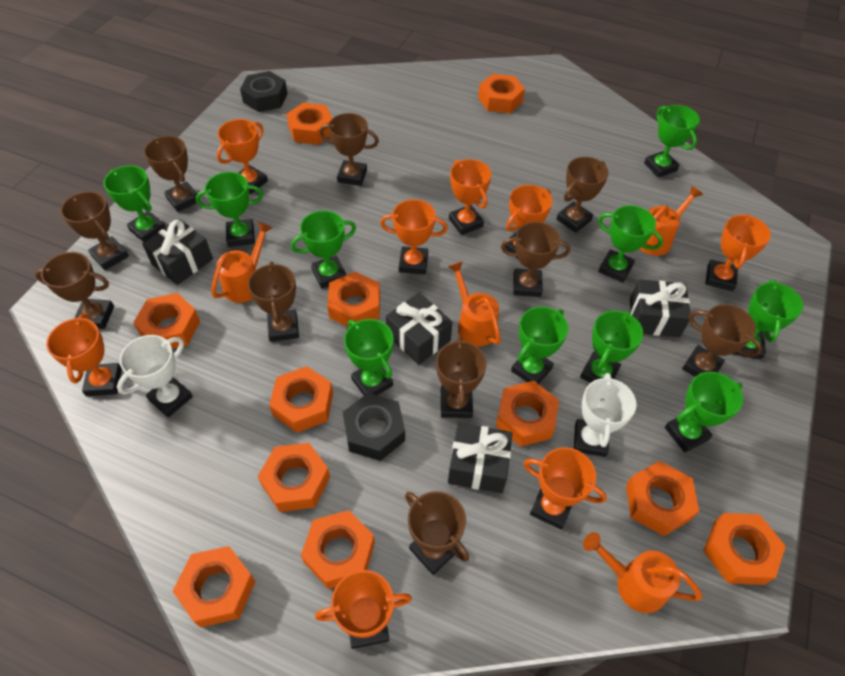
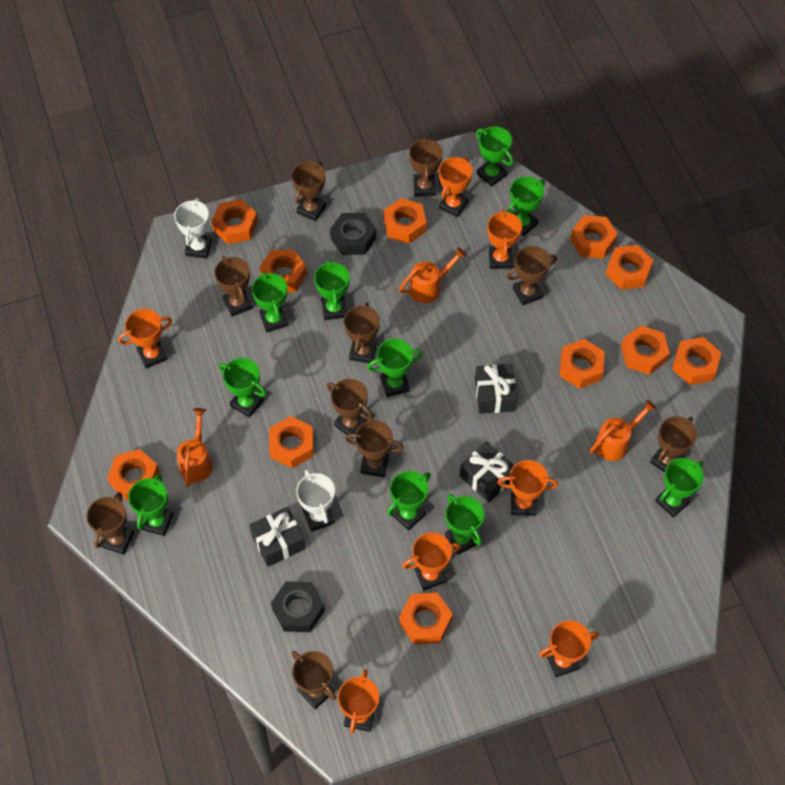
black gift: 4 -> 3
orange trophy: 8 -> 7
orange watering can: 4 -> 3

